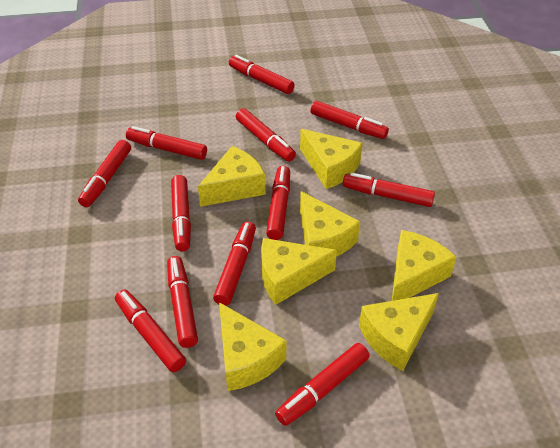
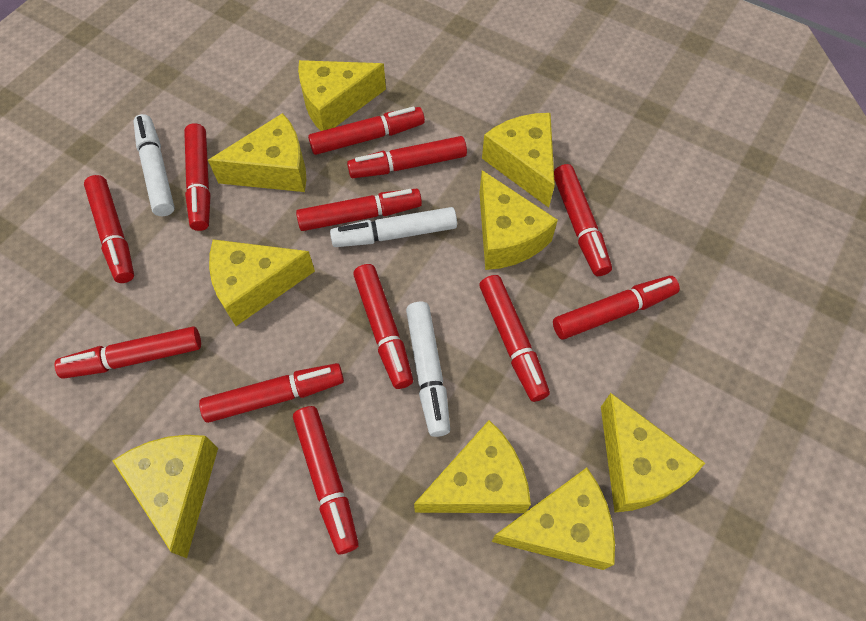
white marker: 0 -> 3
yellow cheese: 7 -> 9

